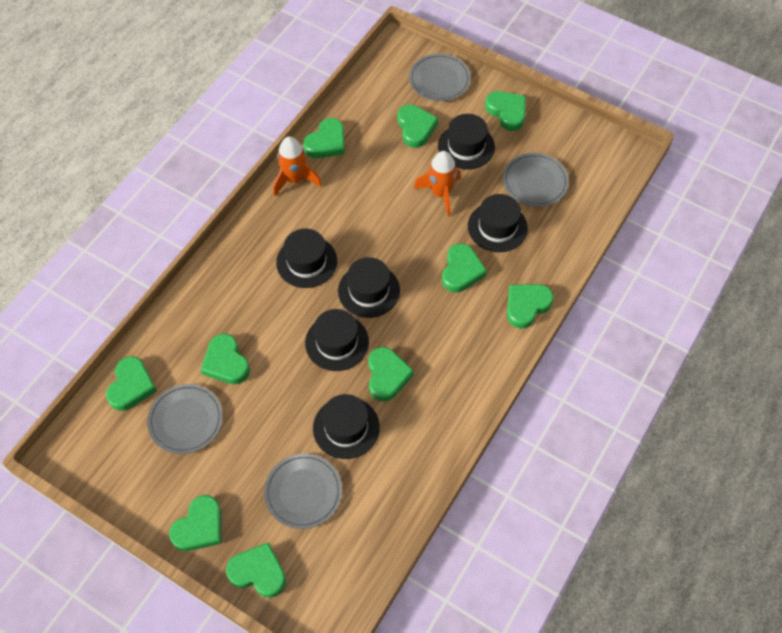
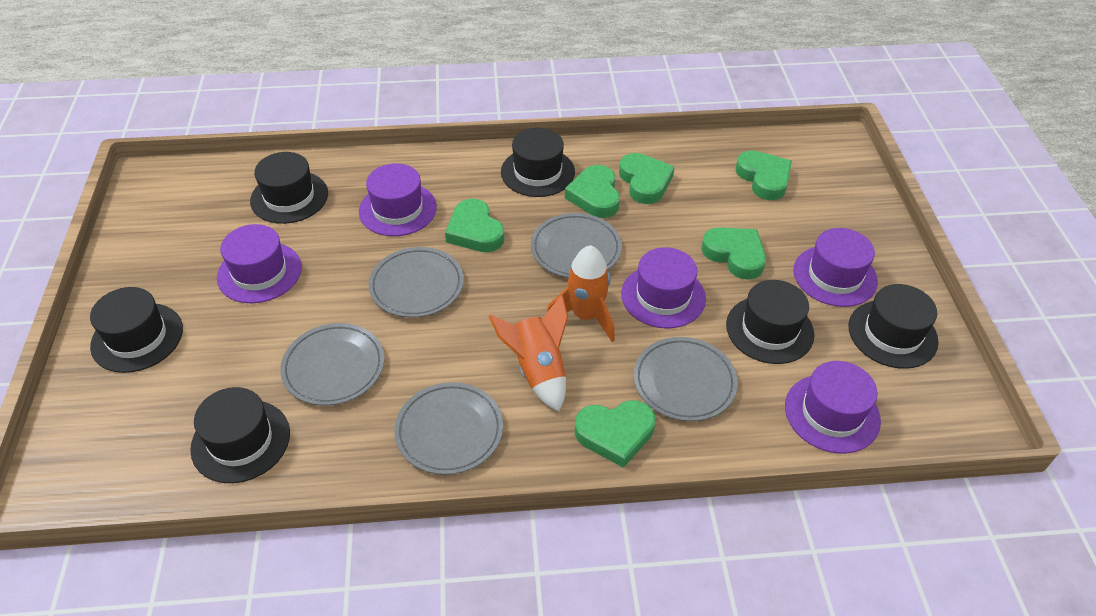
green heart: 10 -> 6
grey plate: 4 -> 5
purple hat: 0 -> 5

